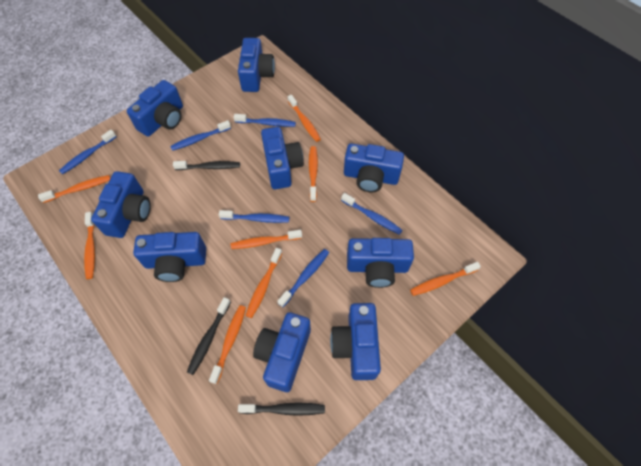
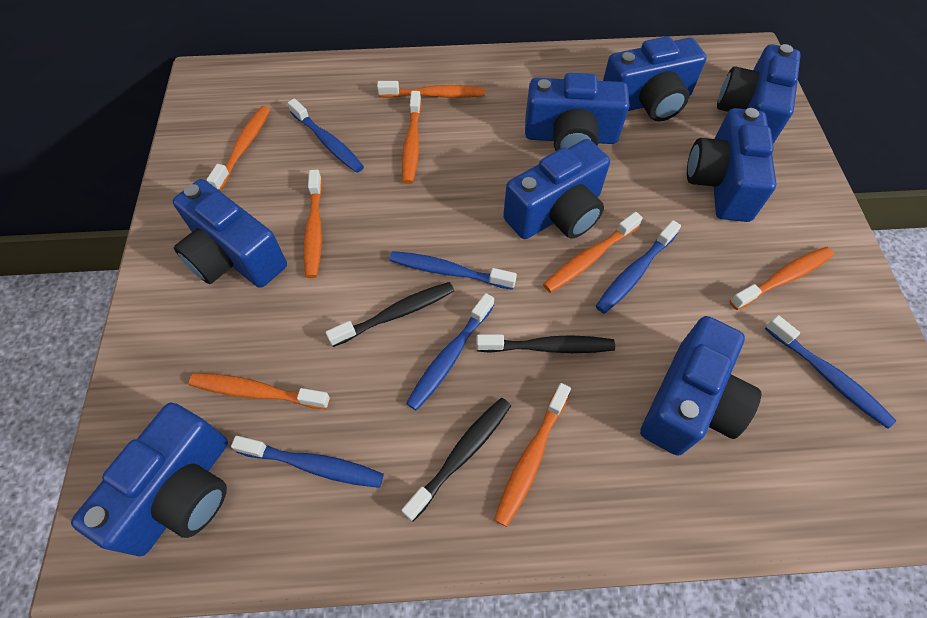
blue camera: 9 -> 8

